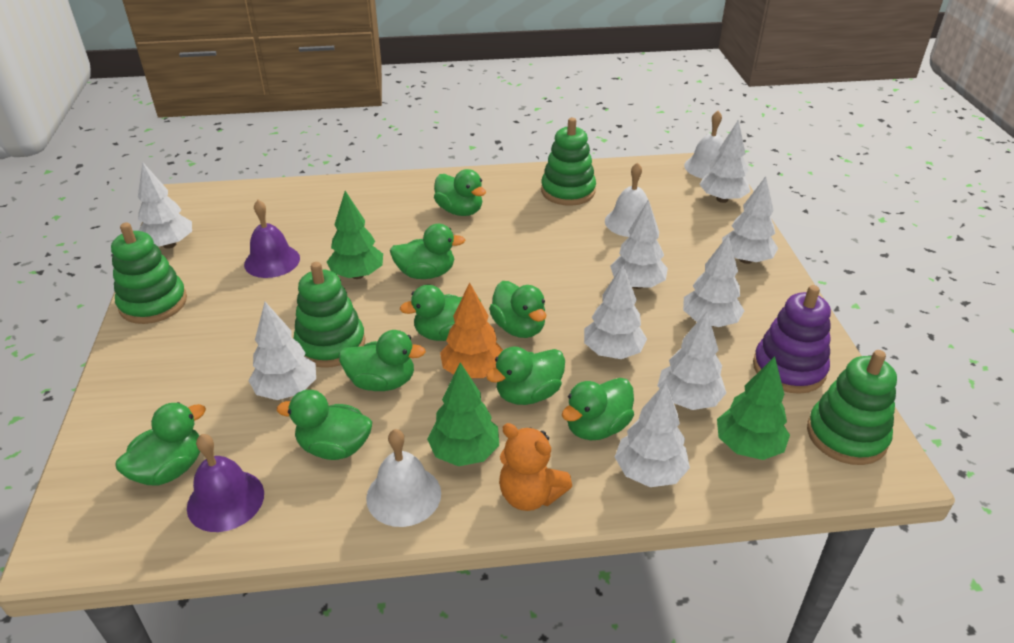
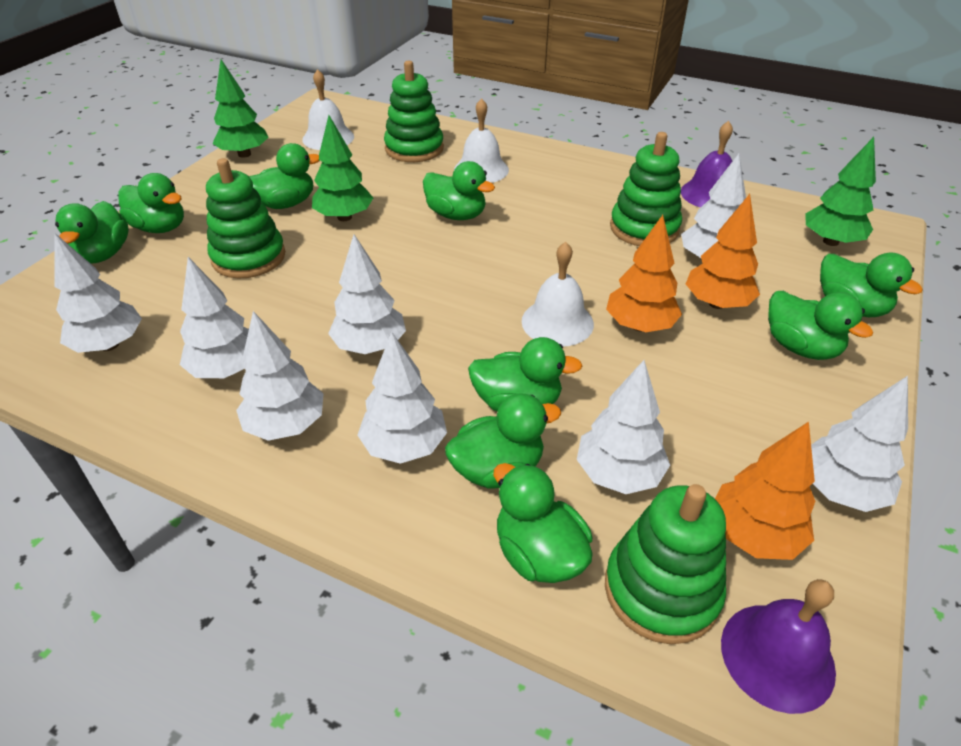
orange teddy bear: 1 -> 0
orange tree: 1 -> 3
purple stacking toy: 1 -> 0
white tree: 9 -> 8

